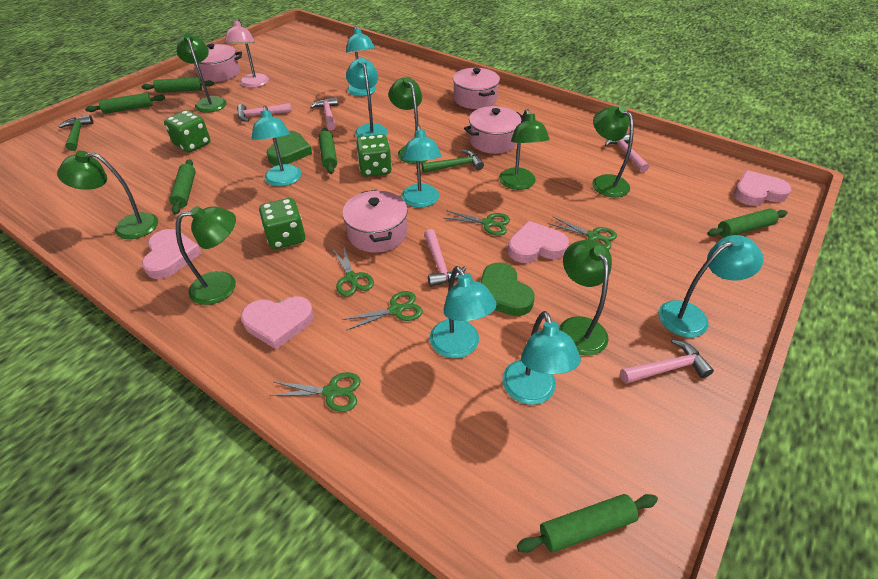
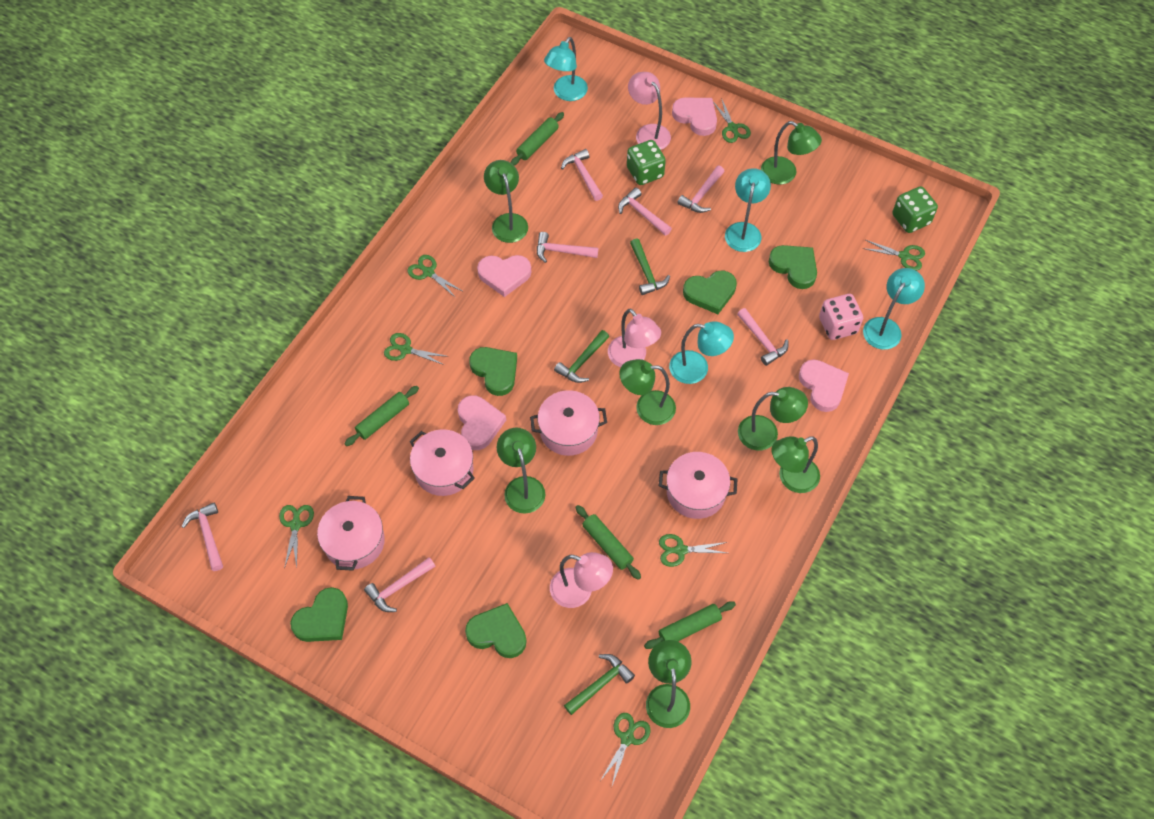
green dice: 3 -> 2
green hammer: 2 -> 3
green heart: 2 -> 5
green rolling pin: 6 -> 4
green scissors: 5 -> 7
pink dice: 0 -> 1
pink hammer: 5 -> 7
pink lamp: 1 -> 3
turquoise lamp: 7 -> 4

